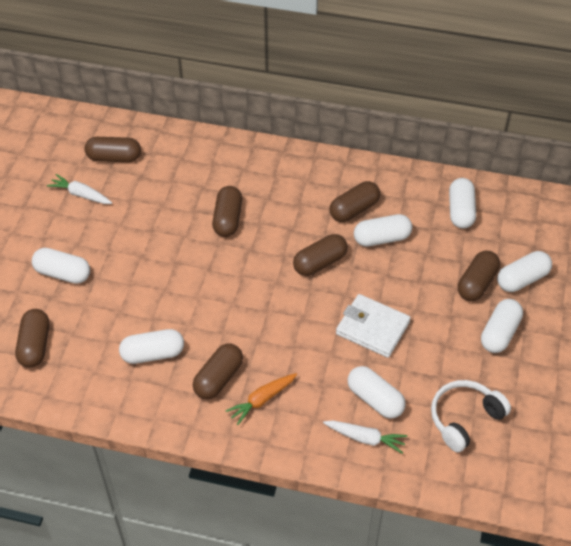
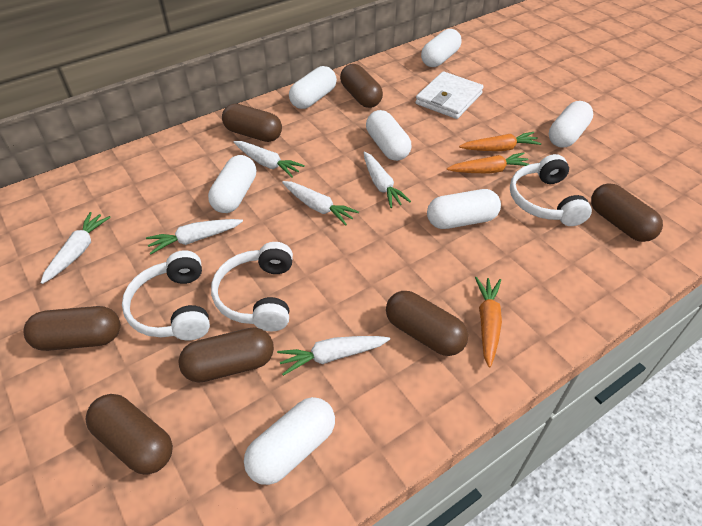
orange carrot: 1 -> 3
white carrot: 2 -> 6
white headphones: 1 -> 3

